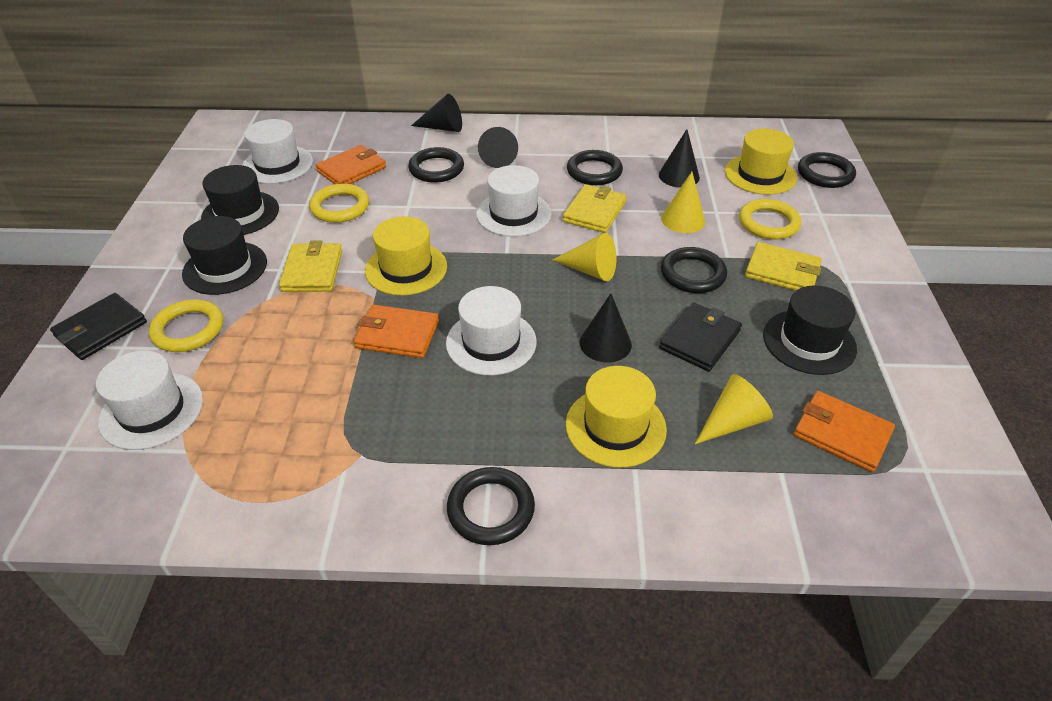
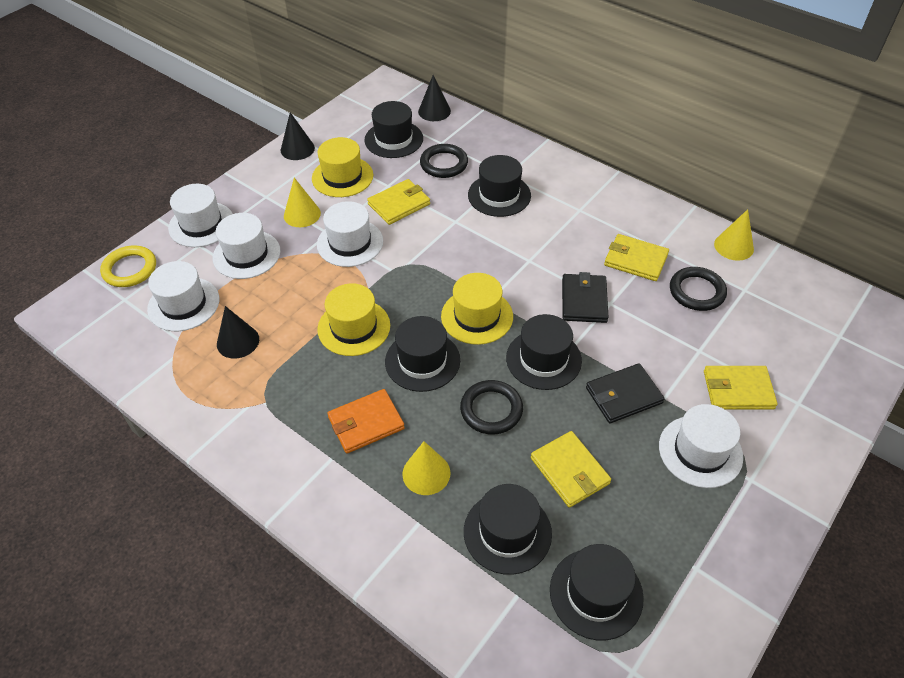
black cone: 4 -> 3
black hat: 3 -> 6
black ring: 5 -> 3
orange wallet: 3 -> 1
white hat: 4 -> 5
yellow ring: 3 -> 1
yellow wallet: 3 -> 4

